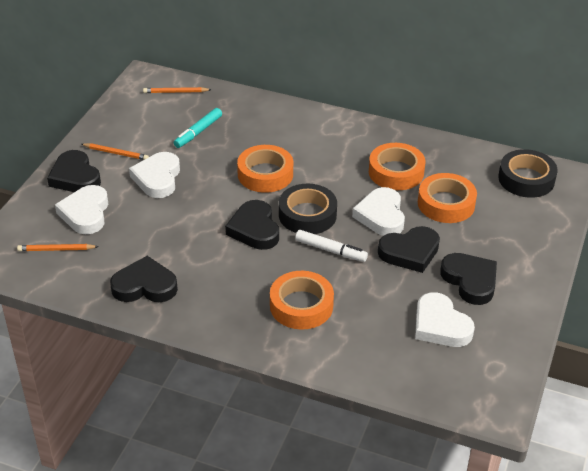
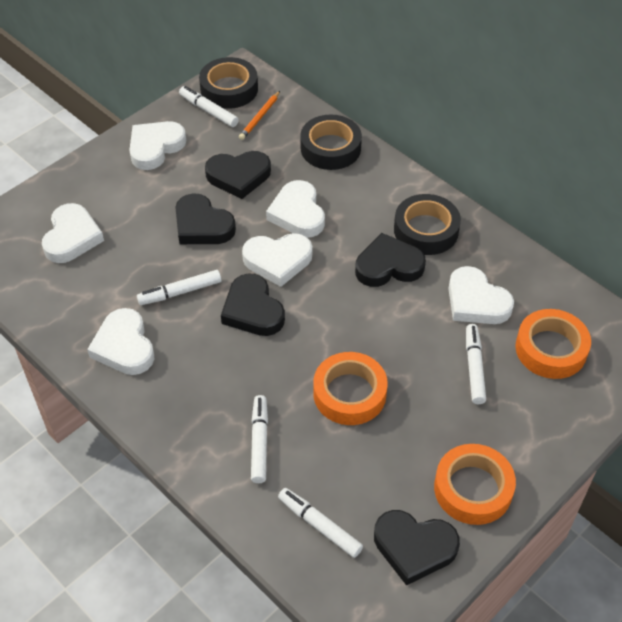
black tape: 2 -> 3
orange pencil: 3 -> 1
orange tape: 4 -> 3
turquoise marker: 1 -> 0
white heart: 4 -> 6
white marker: 1 -> 5

